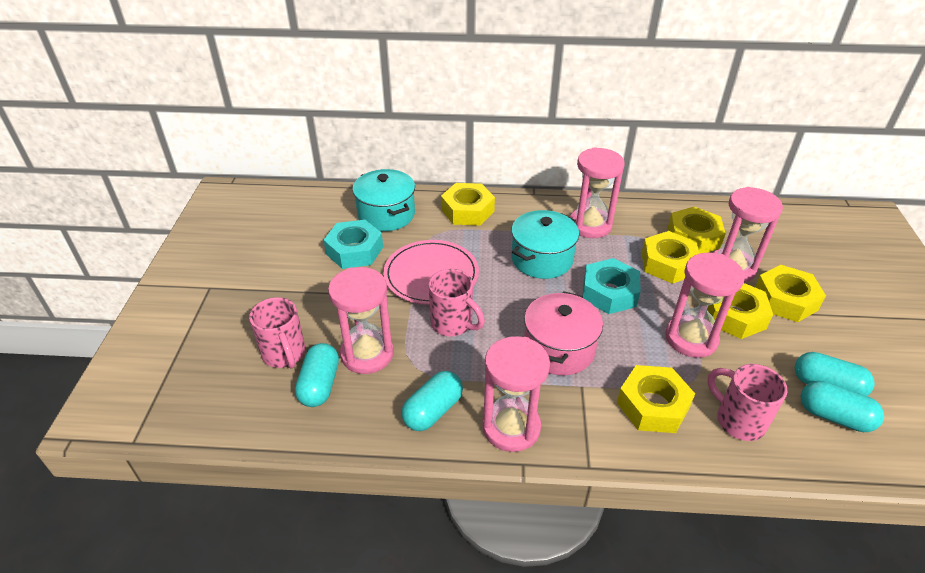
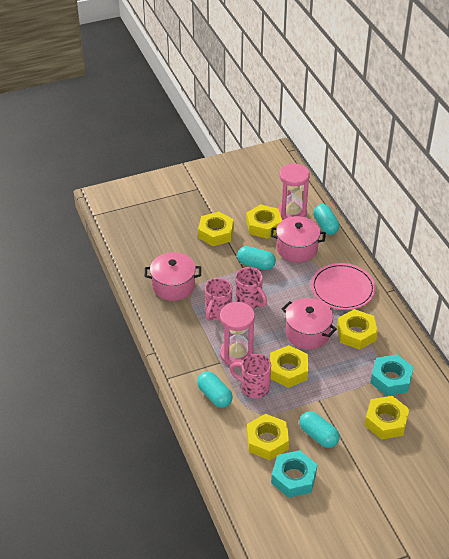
pink hourglass: 5 -> 2
pink pot: 1 -> 3
turquoise pot: 2 -> 0

